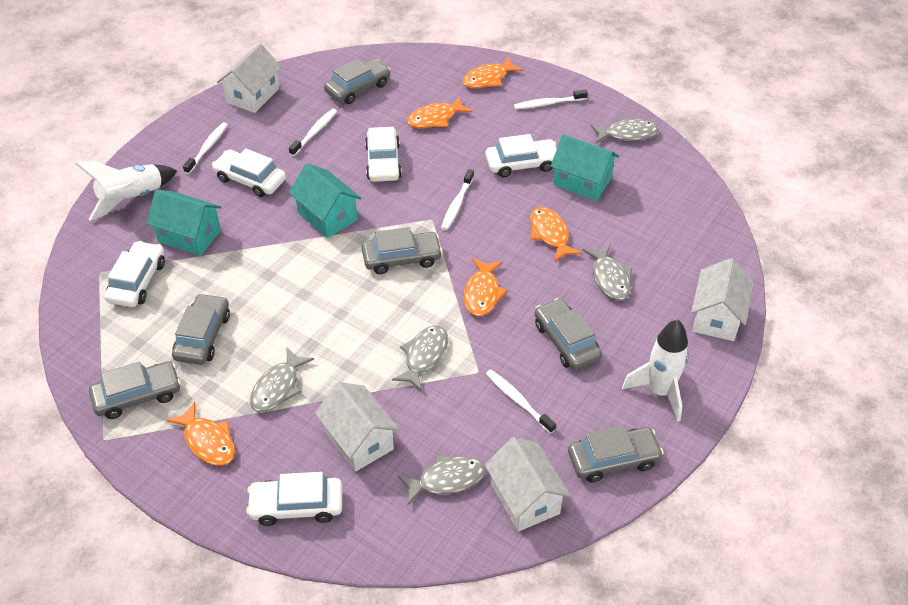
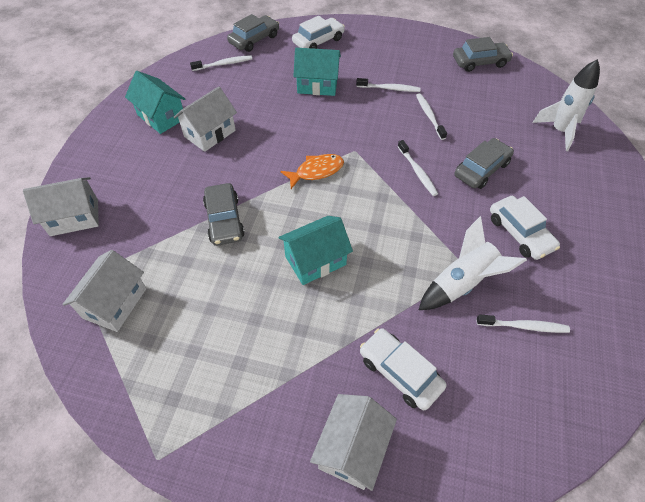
grey car: 6 -> 4
grey fish: 5 -> 0
orange fish: 5 -> 1
white car: 5 -> 3

